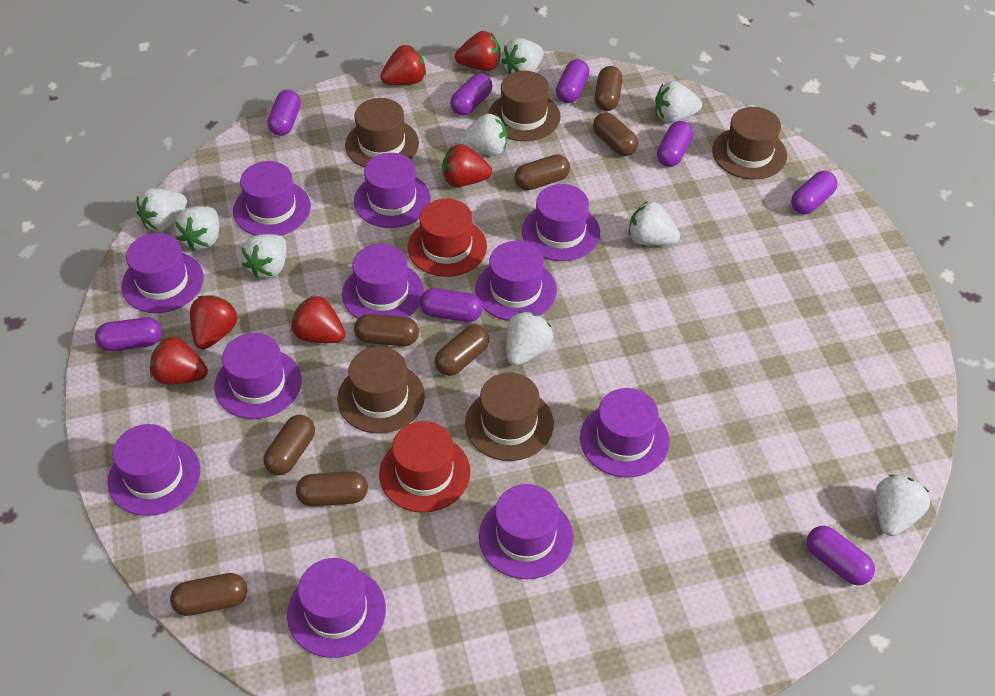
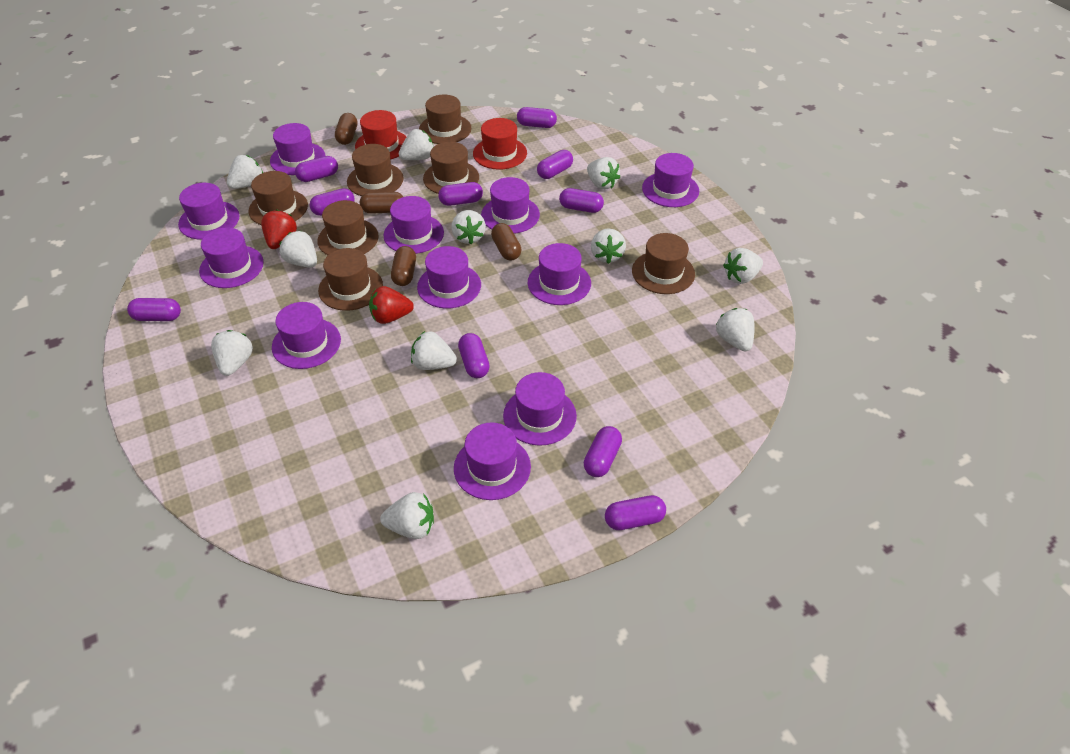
brown capsule: 8 -> 4
brown hat: 5 -> 7
purple capsule: 8 -> 10
red strawberry: 6 -> 2
white strawberry: 9 -> 11

